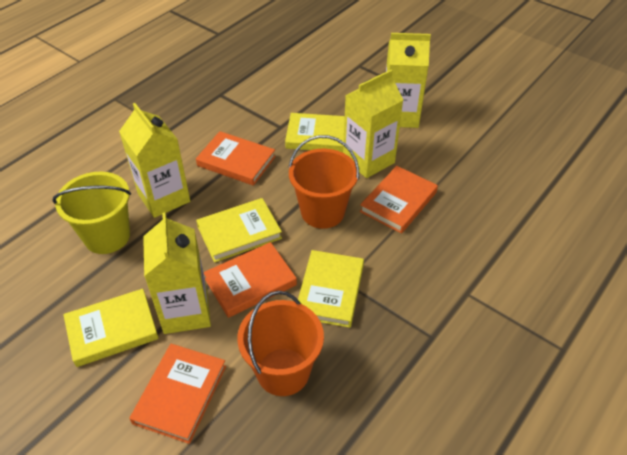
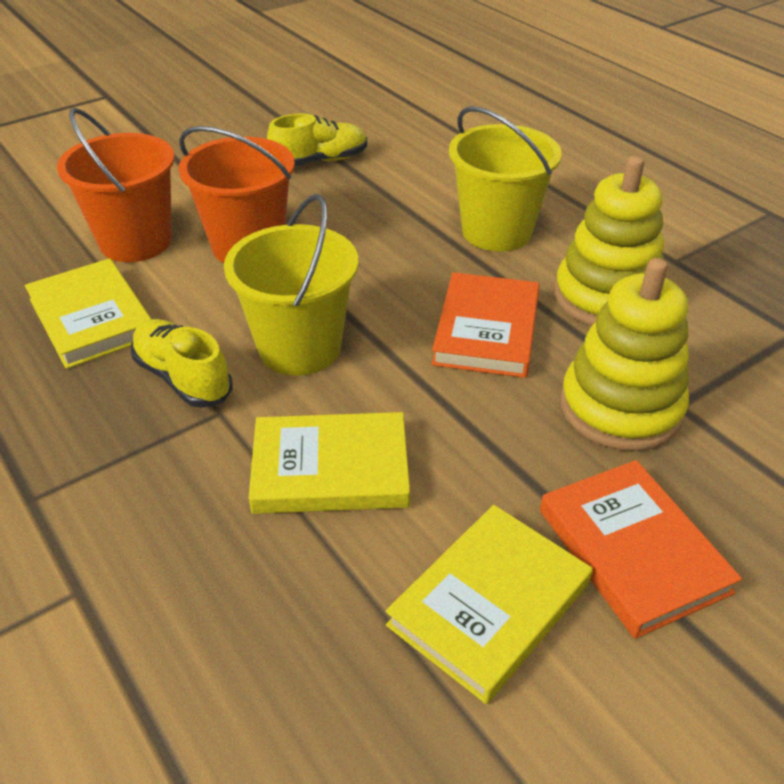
orange book: 4 -> 2
yellow book: 4 -> 3
yellow bucket: 1 -> 2
yellow carton: 4 -> 0
yellow shoe: 0 -> 2
yellow stacking toy: 0 -> 2

